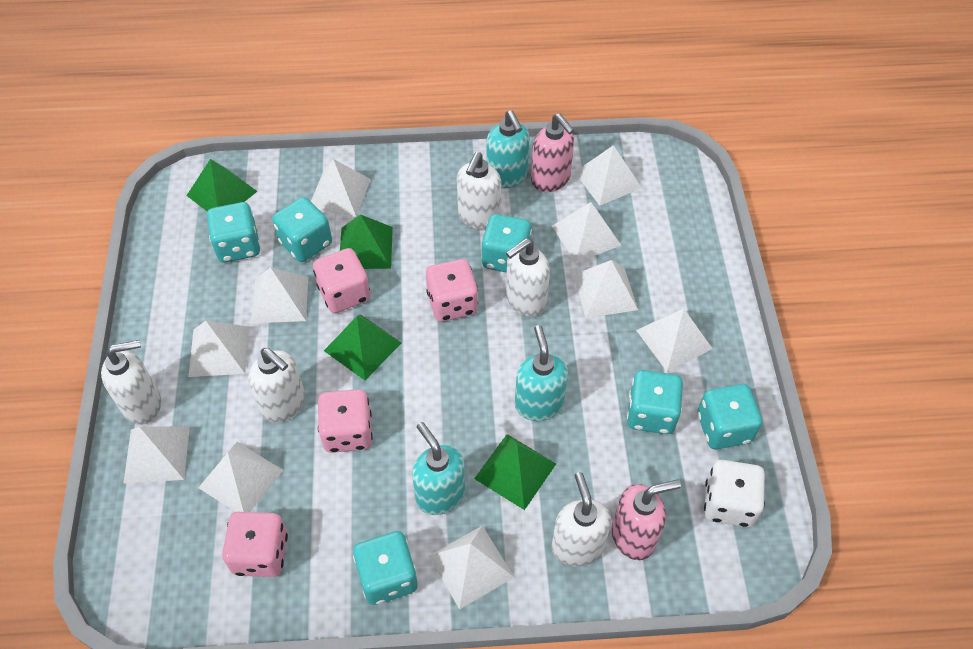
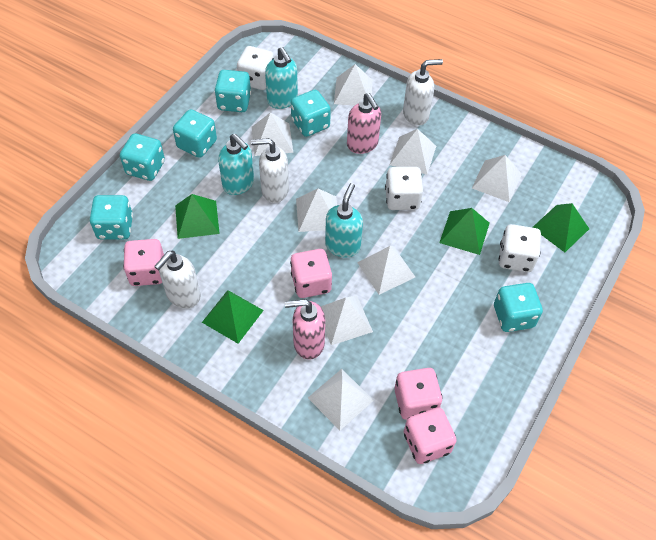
white dice: 1 -> 3
white pyramid: 10 -> 8
white soap dispenser: 5 -> 3

